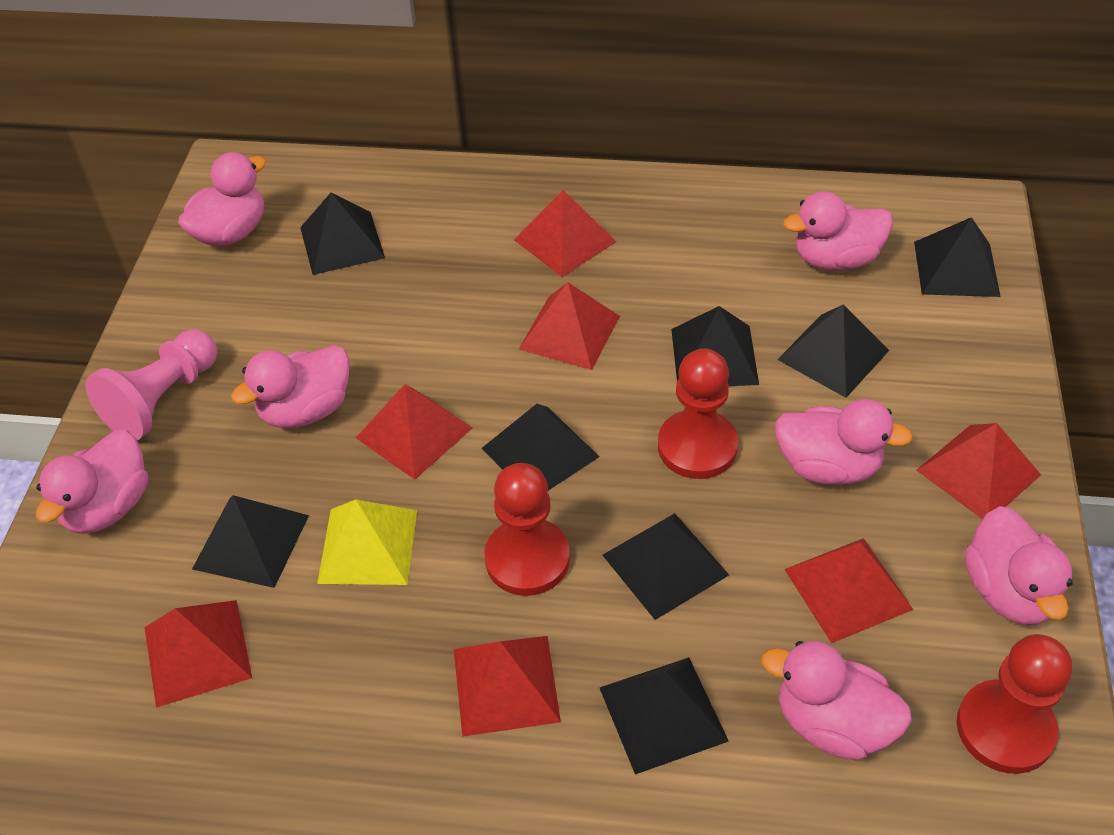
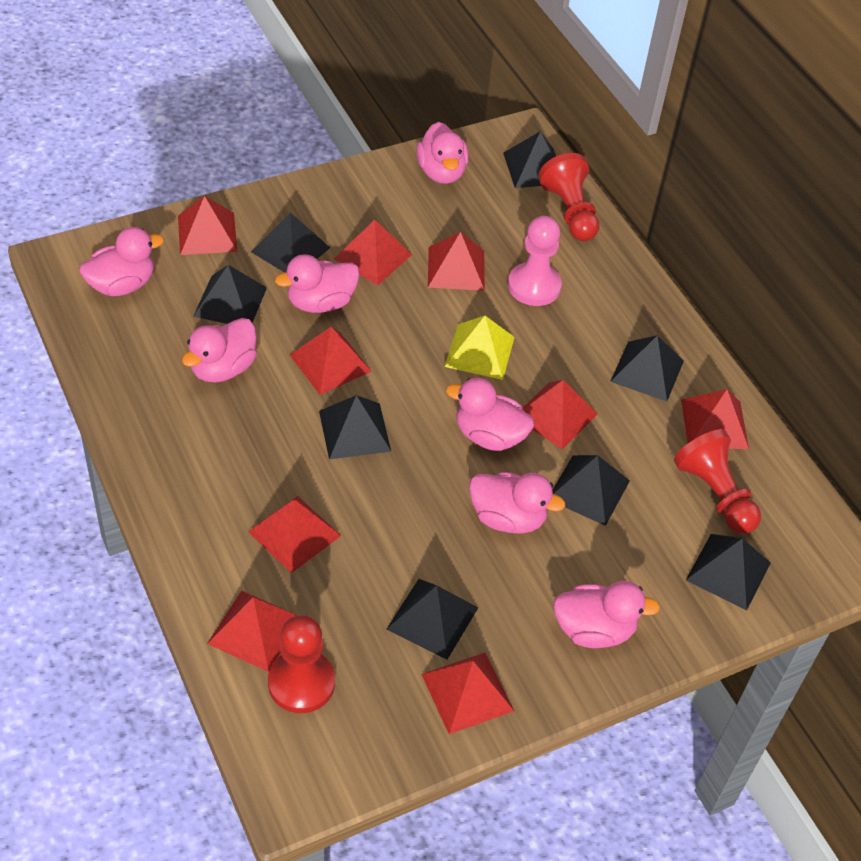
red pyramid: 7 -> 9

